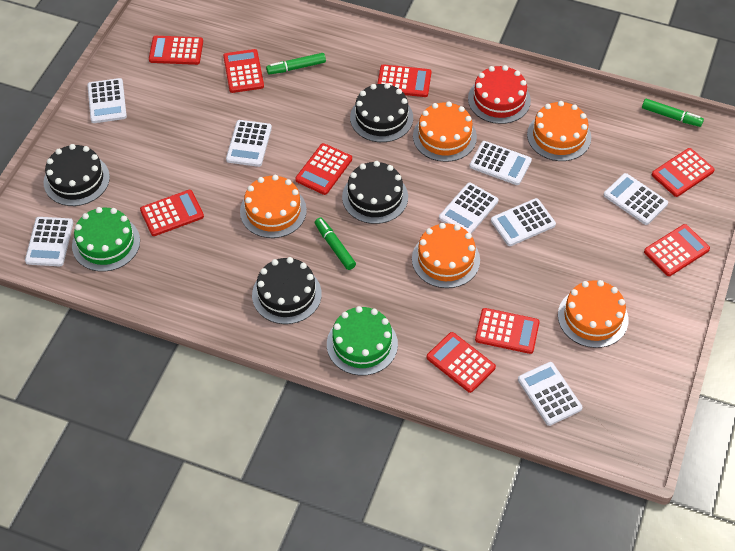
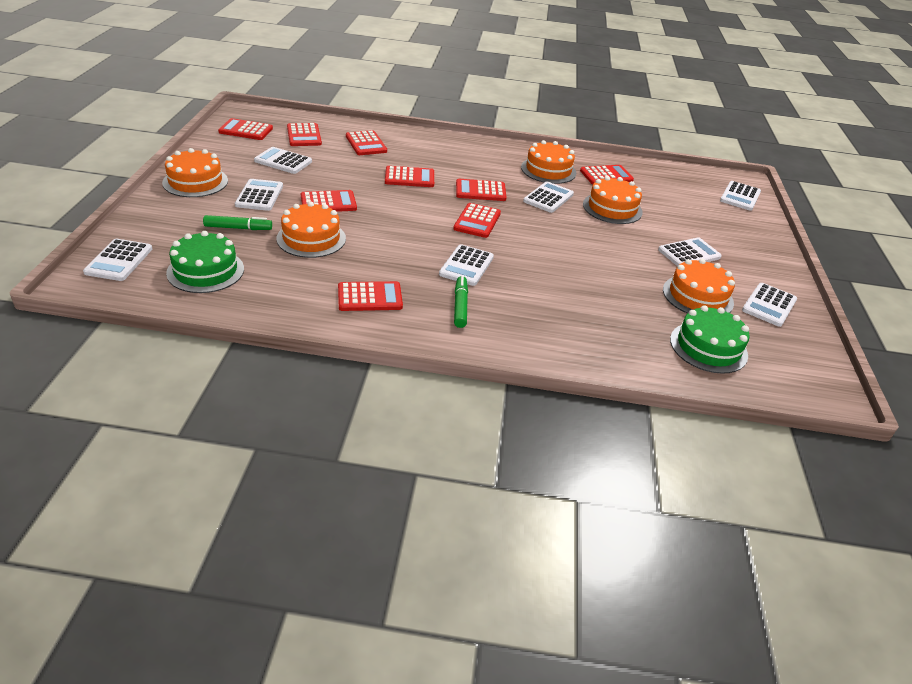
black cake: 4 -> 0
green marker: 3 -> 2
red cake: 1 -> 0

